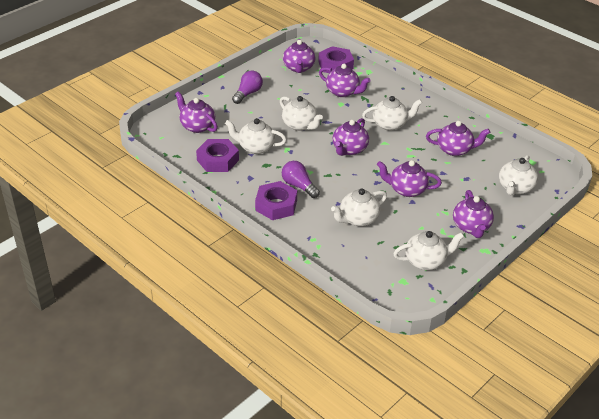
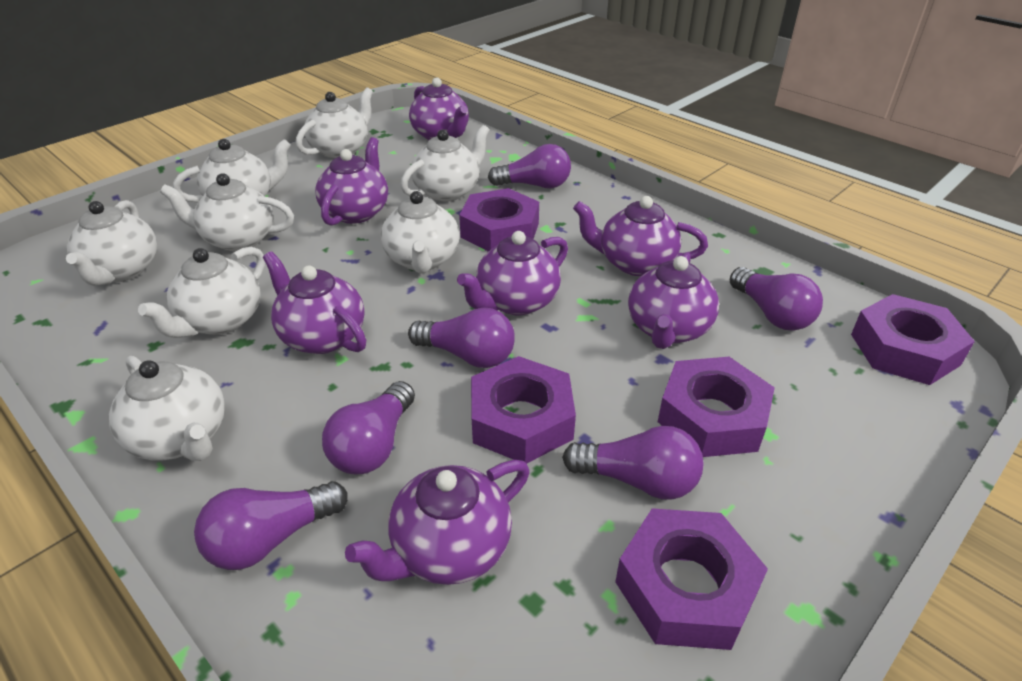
purple light bulb: 2 -> 6
purple nut: 3 -> 5
white teapot: 6 -> 8

